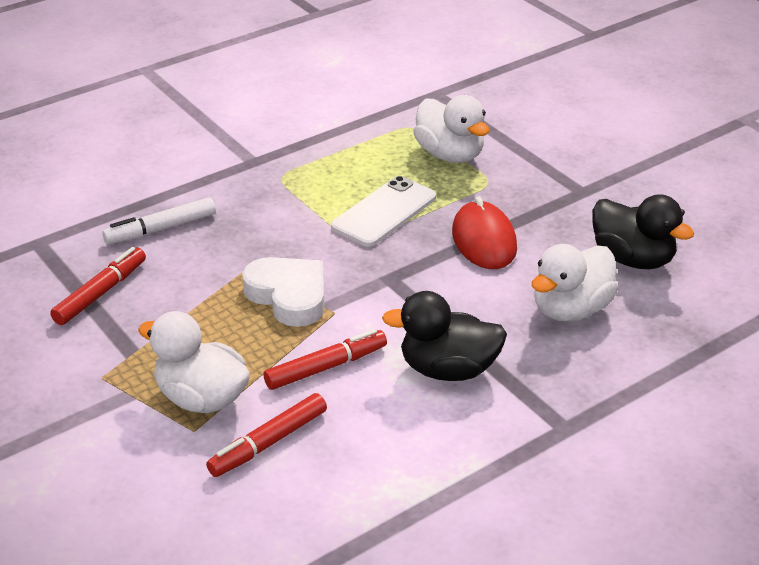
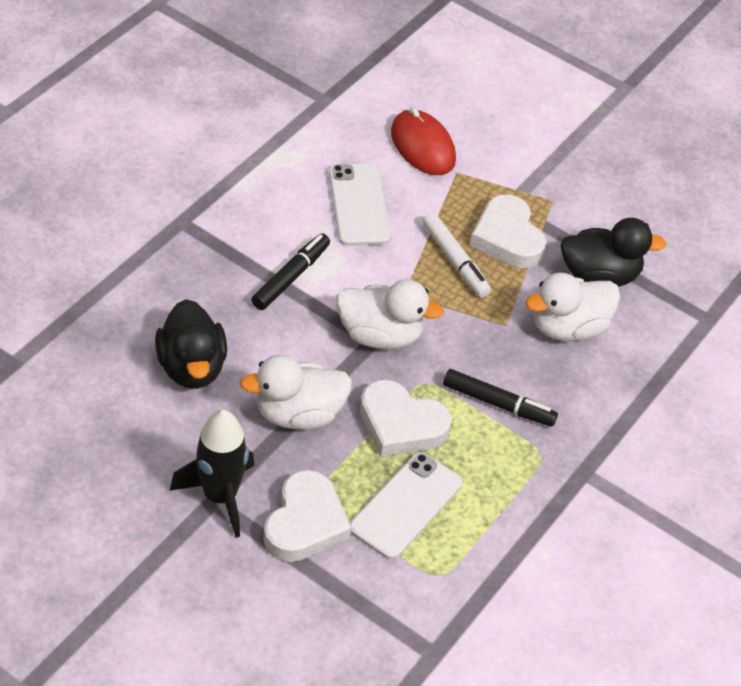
black marker: 0 -> 2
black rocket: 0 -> 1
red marker: 3 -> 0
white heart: 1 -> 3
white phone: 1 -> 2

